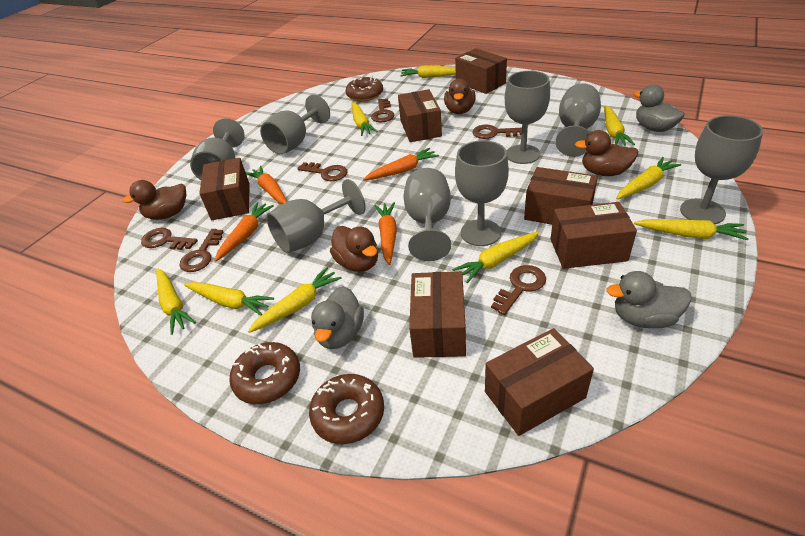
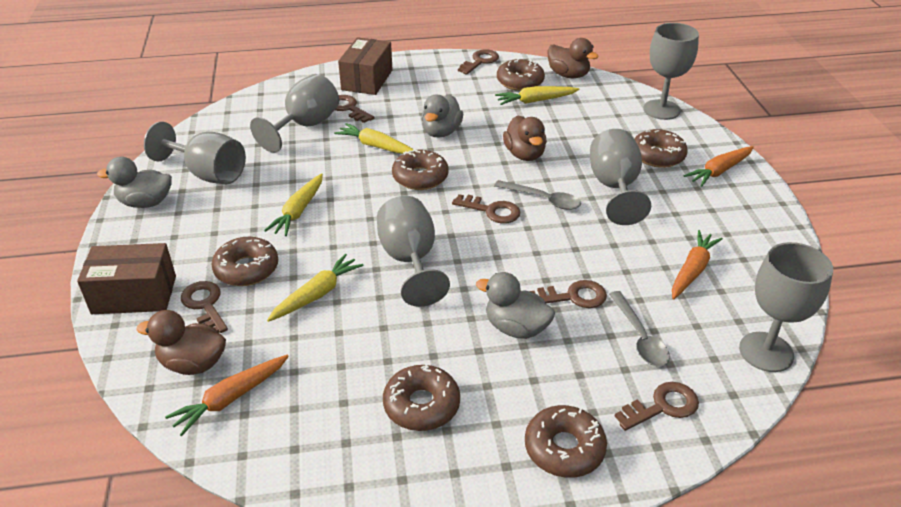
brown box: 7 -> 2
brown donut: 3 -> 6
brown duck: 4 -> 3
grey goblet: 8 -> 6
grey spoon: 0 -> 2
orange carrot: 4 -> 3
yellow carrot: 9 -> 4

